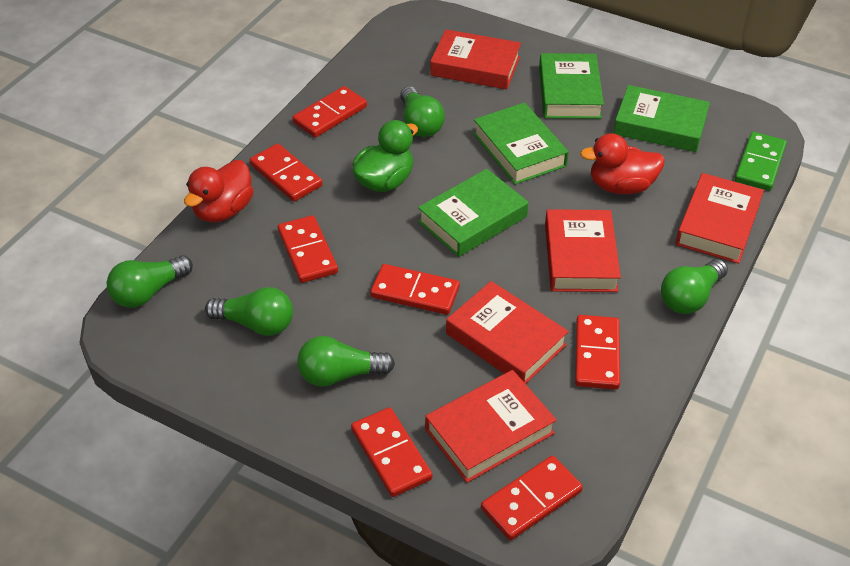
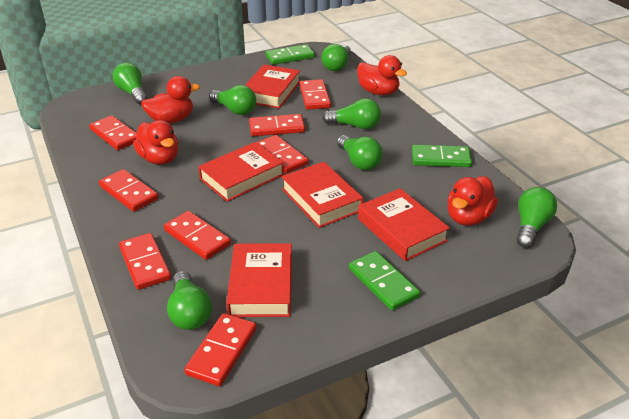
green book: 4 -> 0
green domino: 1 -> 3
green duck: 1 -> 0
green light bulb: 5 -> 7
red domino: 7 -> 8
red duck: 2 -> 4

